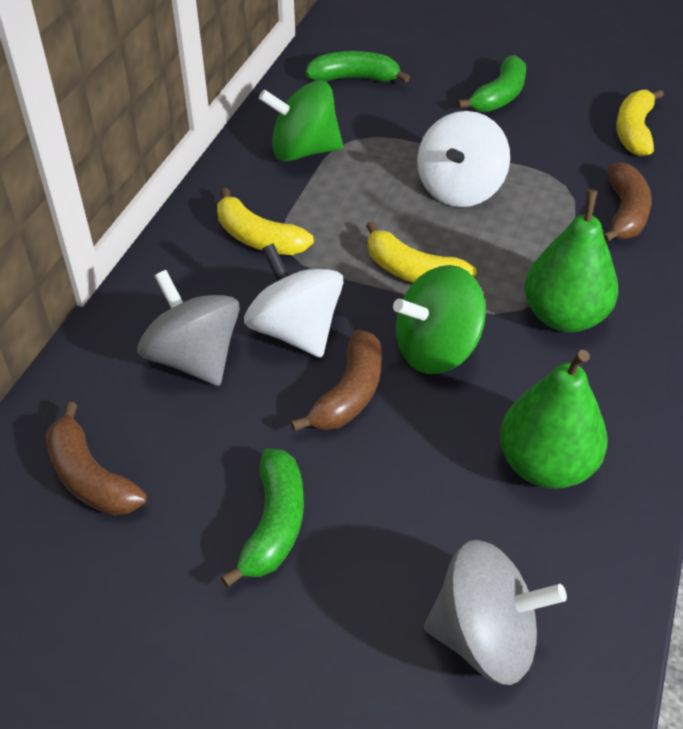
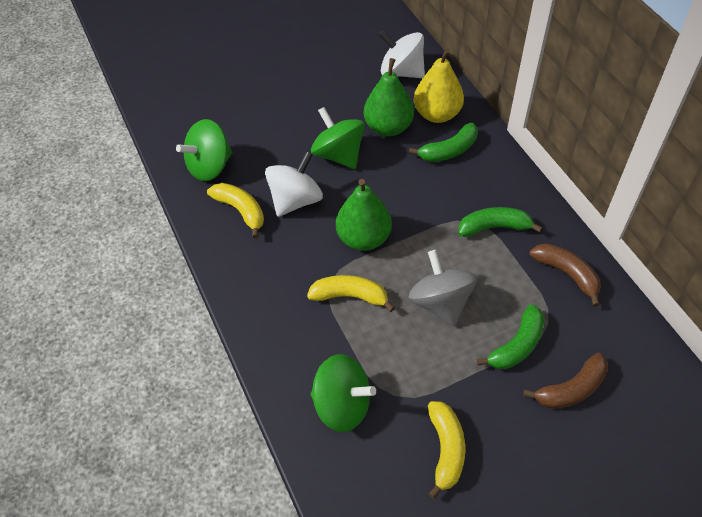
brown banana: 3 -> 2
green spinning top: 2 -> 3
grey spinning top: 2 -> 1
yellow pear: 0 -> 1

